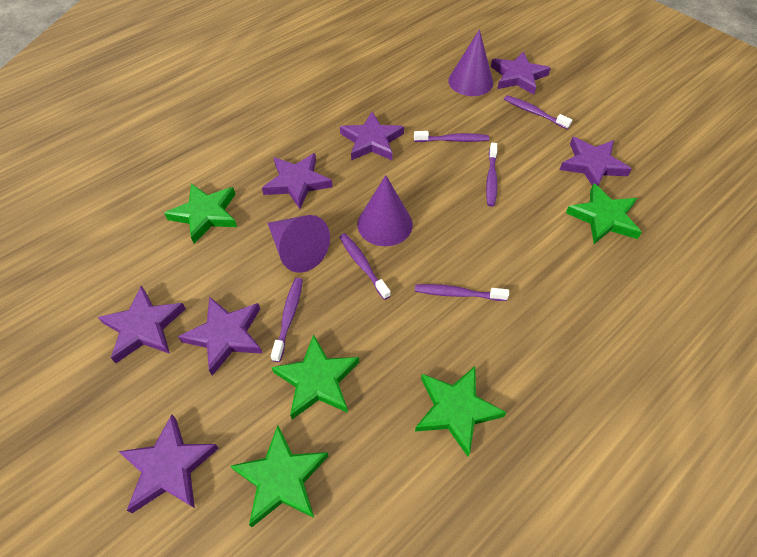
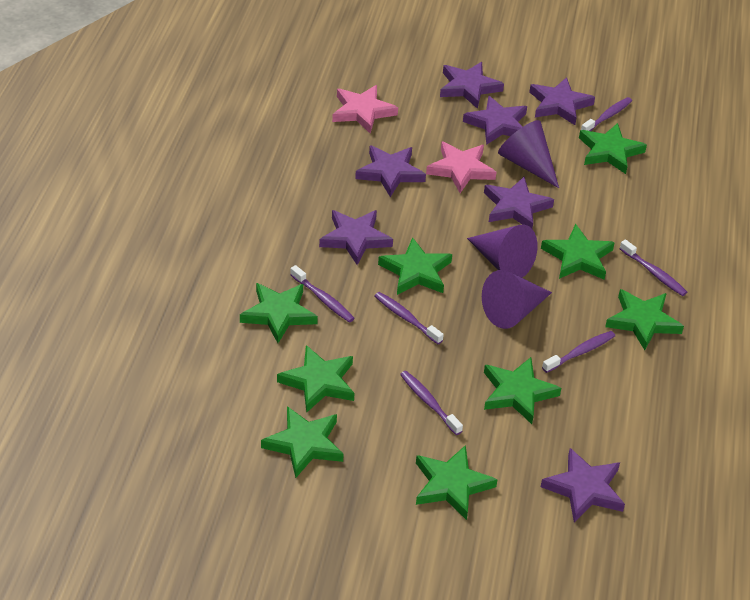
green star: 5 -> 9
pink star: 0 -> 2

